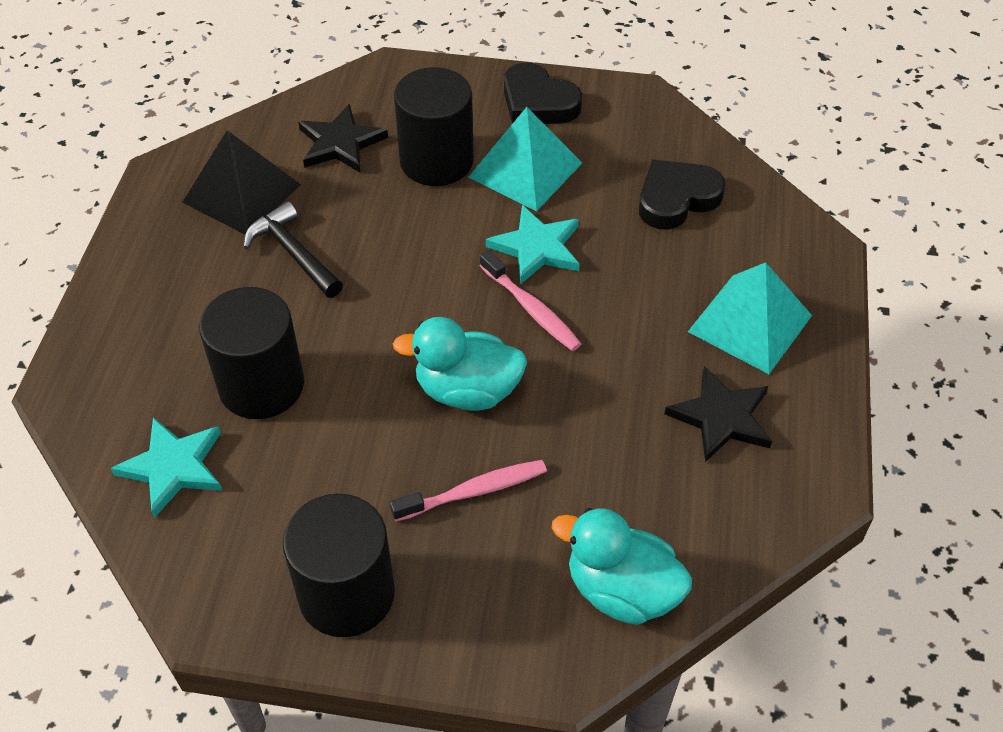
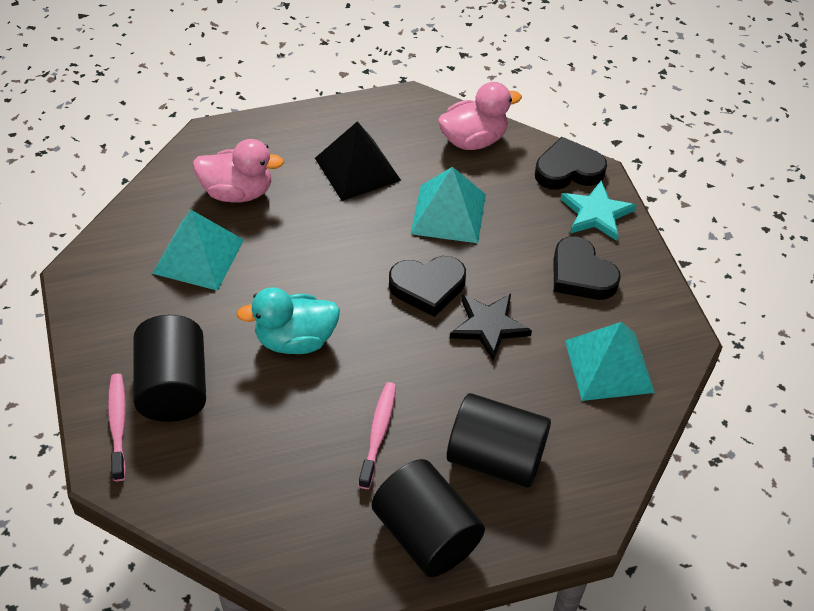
black hammer: 1 -> 0
black heart: 2 -> 3
black star: 2 -> 1
pink duck: 0 -> 2
turquoise duck: 2 -> 1
turquoise pyramid: 2 -> 3
turquoise star: 2 -> 1

